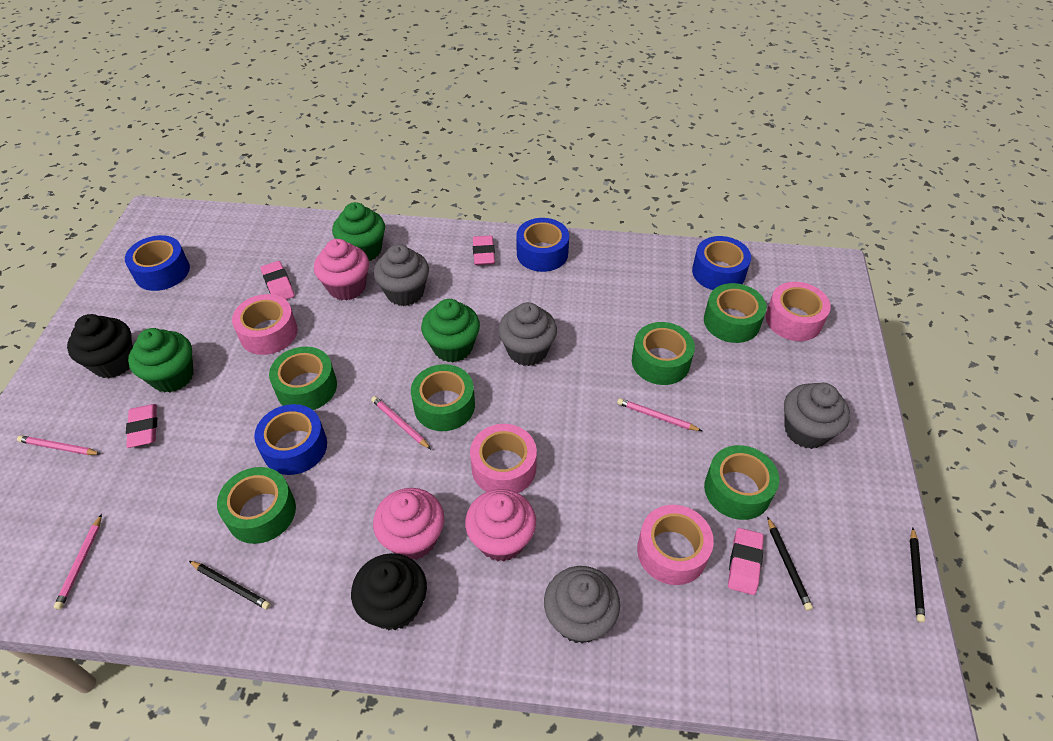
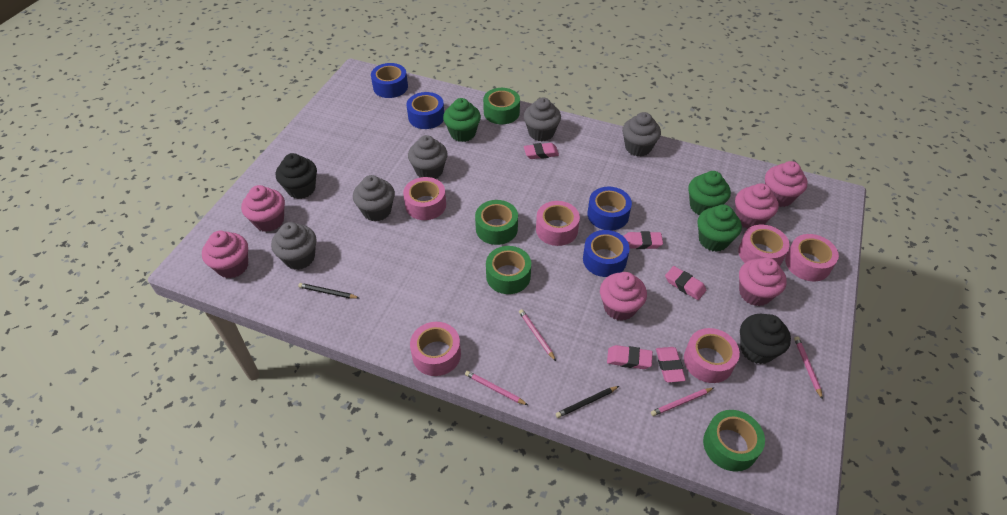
black pencil: 3 -> 2
green tape: 6 -> 4
grey cupcake: 4 -> 5
pink cupcake: 3 -> 6
pink eraser: 4 -> 5
pink tape: 4 -> 6

